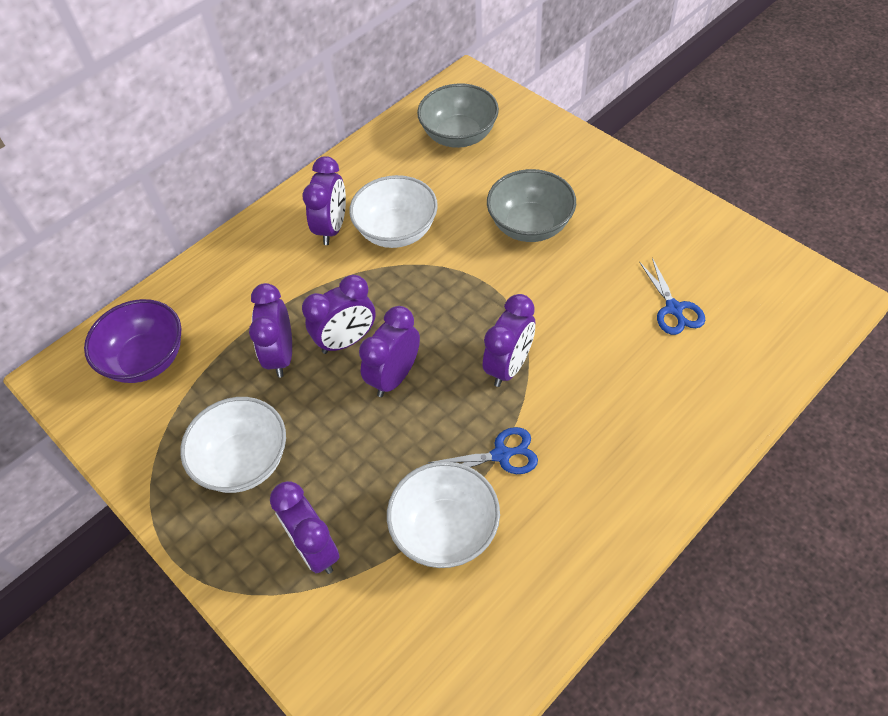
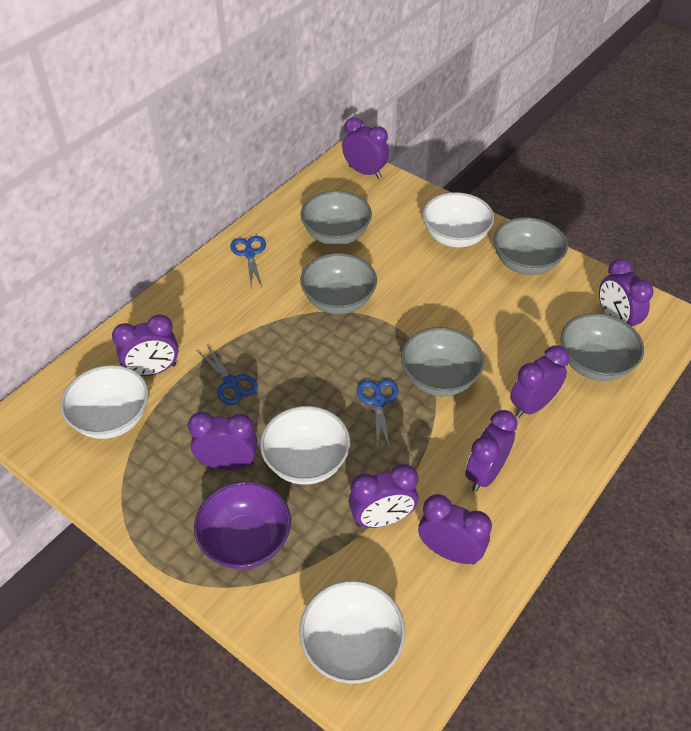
blue scissors: 2 -> 3
grey bowl: 2 -> 5
purple clock: 6 -> 8
white bowl: 3 -> 4

